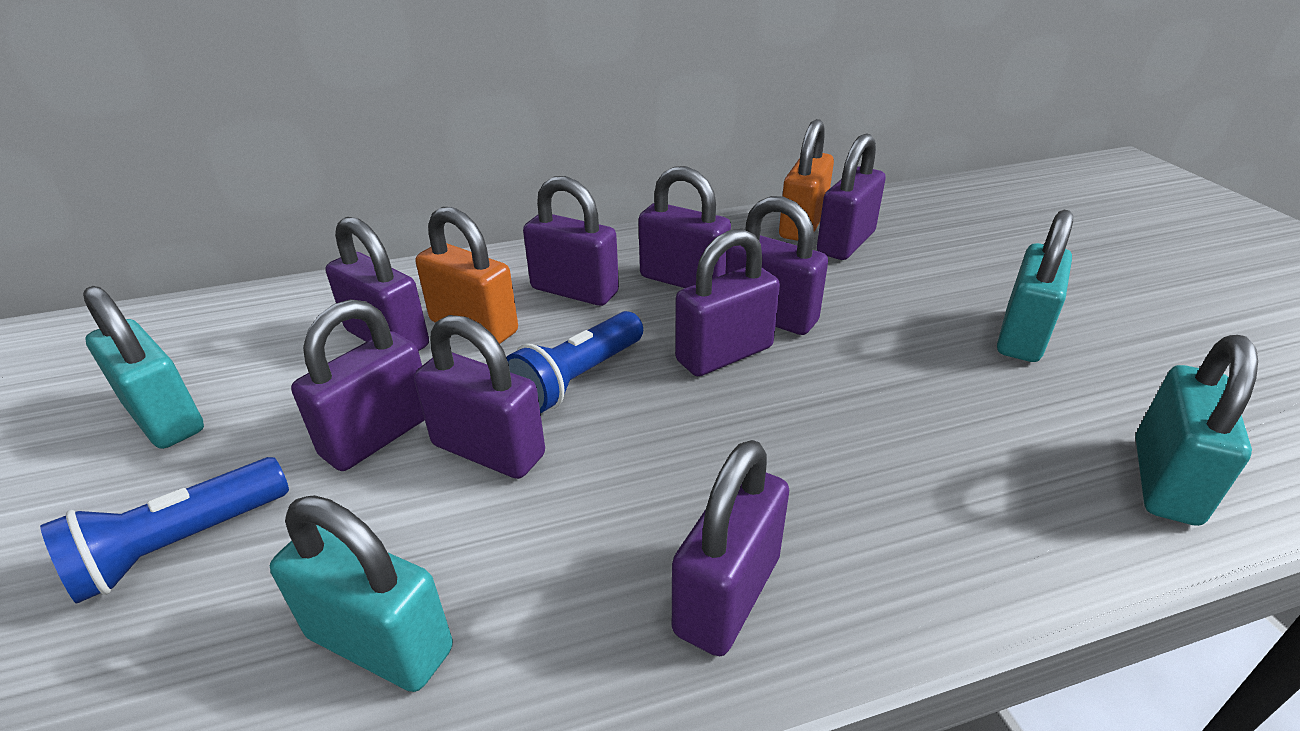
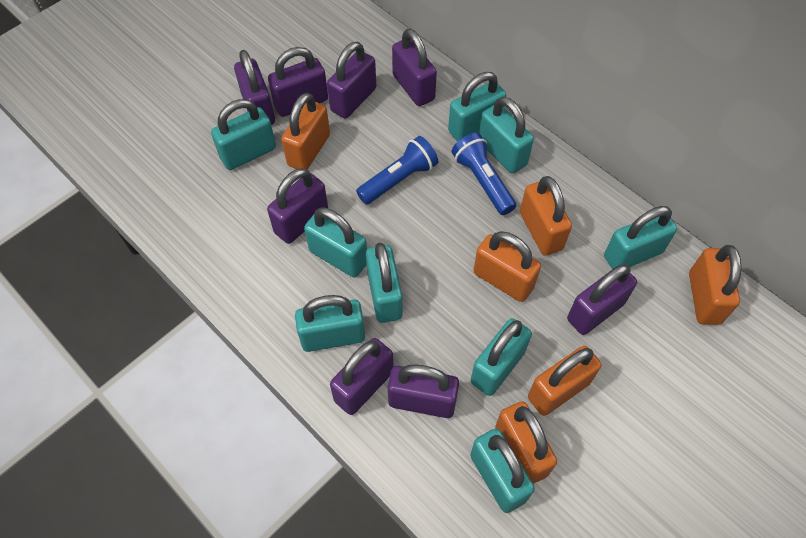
orange padlock: 2 -> 6
purple padlock: 9 -> 8
turquoise padlock: 4 -> 9

